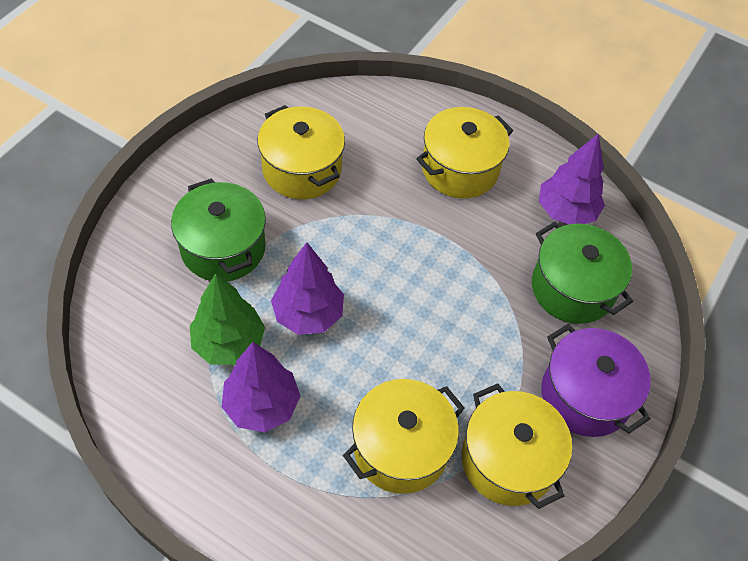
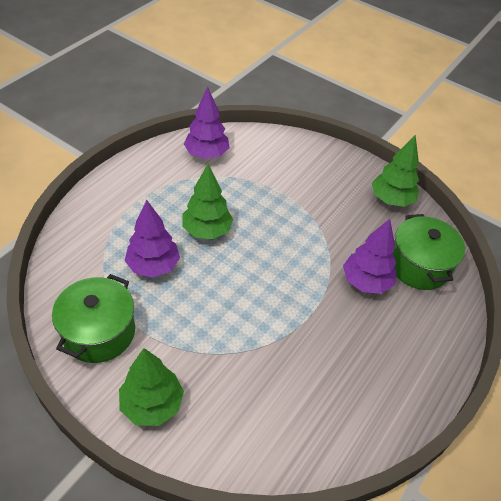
green tree: 1 -> 3
purple pot: 1 -> 0
yellow pot: 4 -> 0

